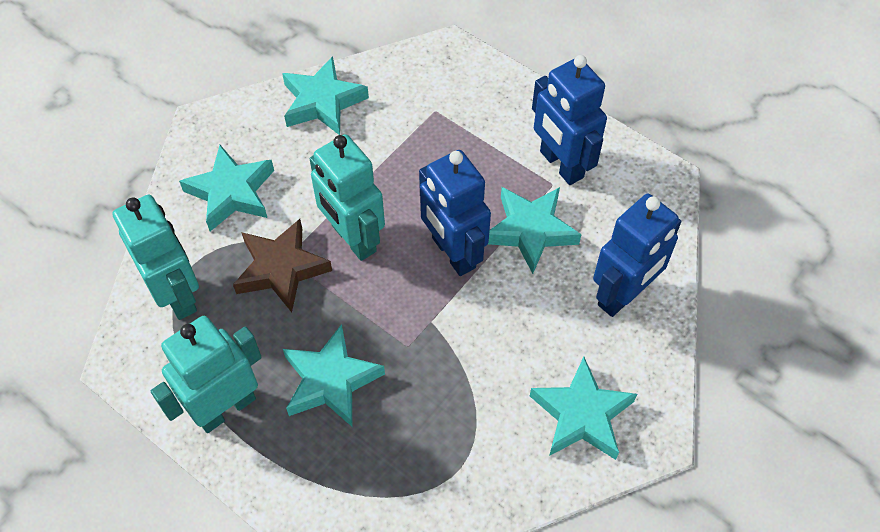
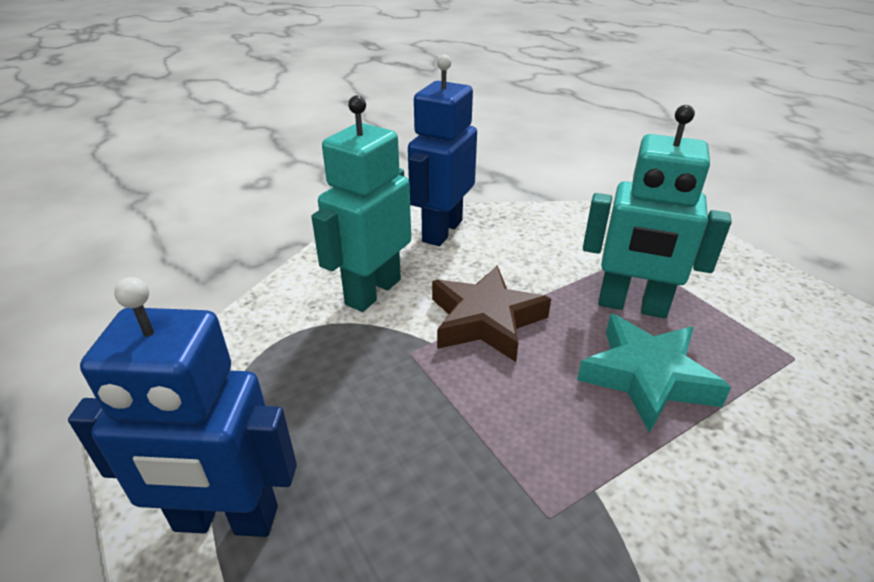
blue robot: 3 -> 2
turquoise robot: 3 -> 2
turquoise star: 5 -> 1

